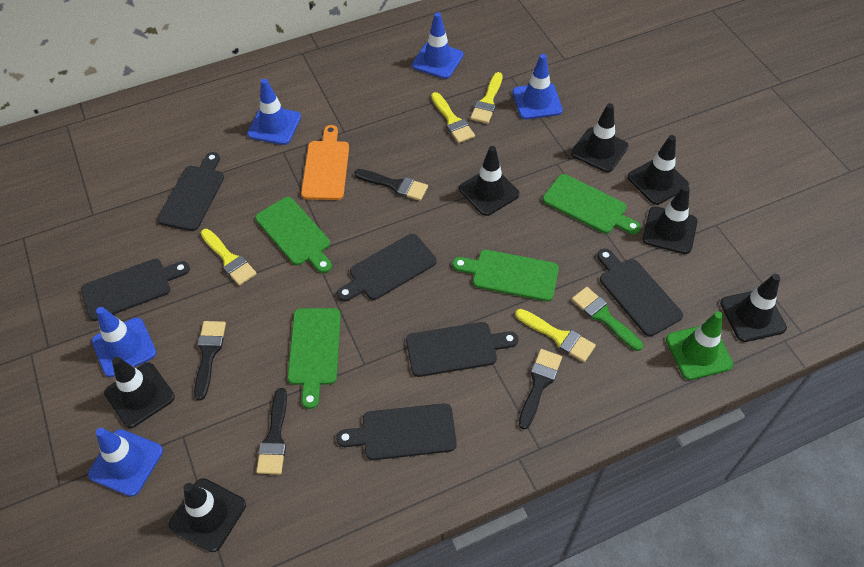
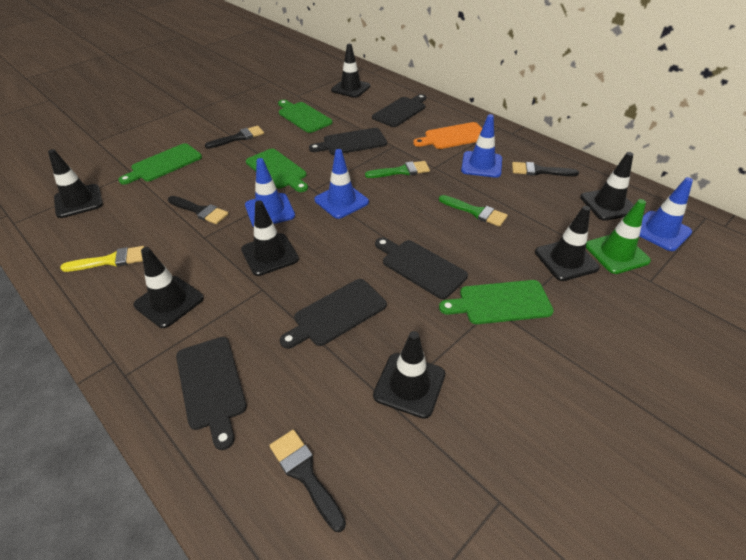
black cutting board: 6 -> 5
blue traffic cone: 5 -> 4
green brush: 1 -> 2
yellow brush: 4 -> 1

